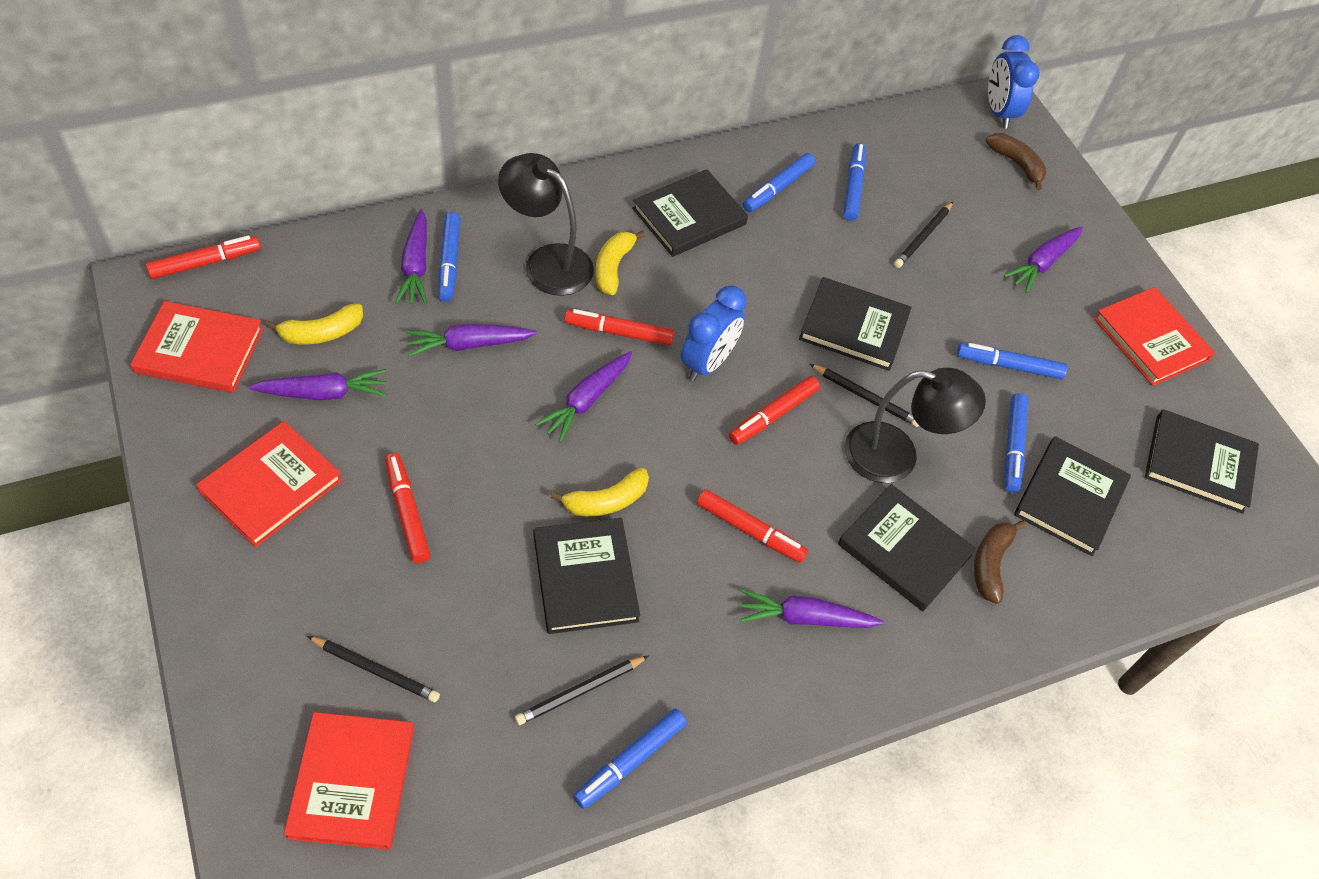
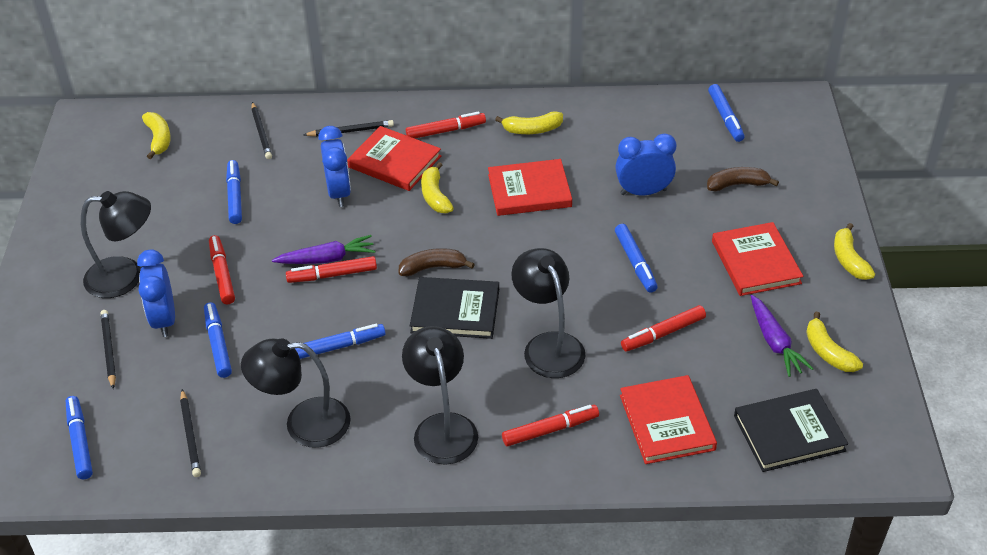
black book: 6 -> 2
black lamp: 2 -> 4
blue clock: 2 -> 3
purple carrot: 6 -> 2
yellow banana: 3 -> 5

